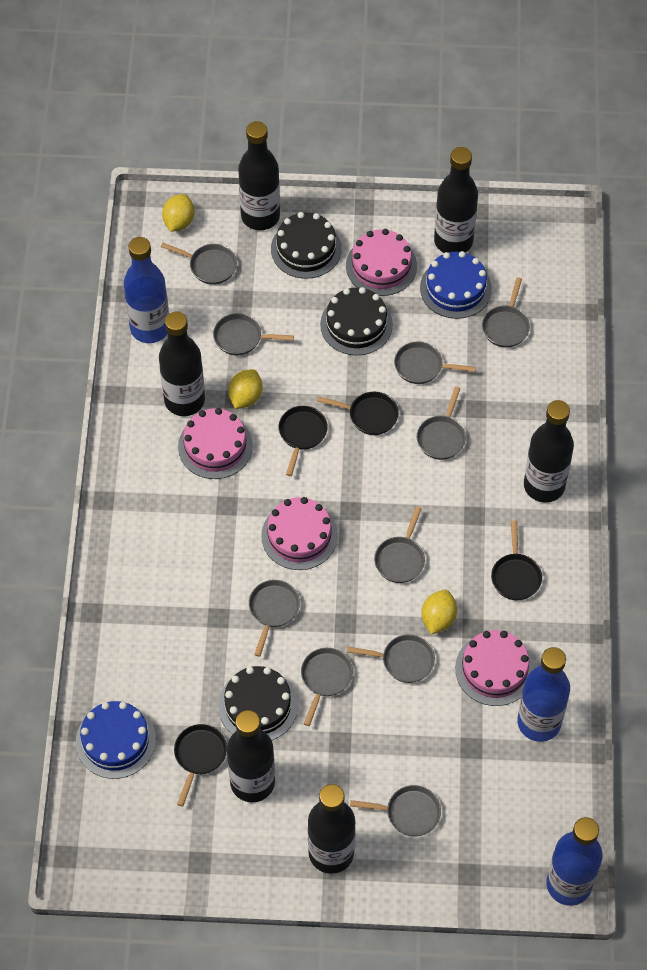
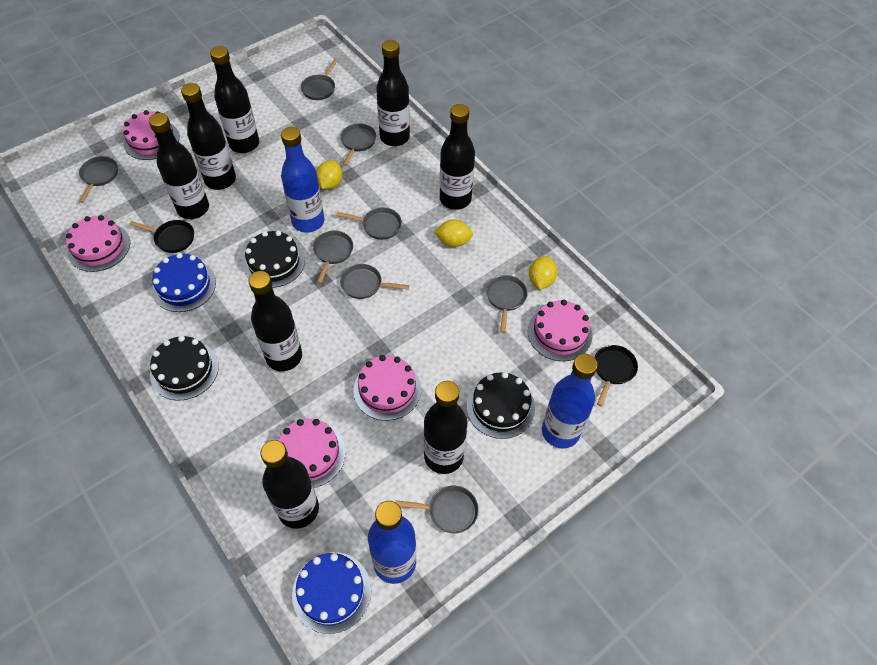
black bottle: 6 -> 8
black pan: 4 -> 2
grey pan: 10 -> 8
pink cake: 4 -> 5

